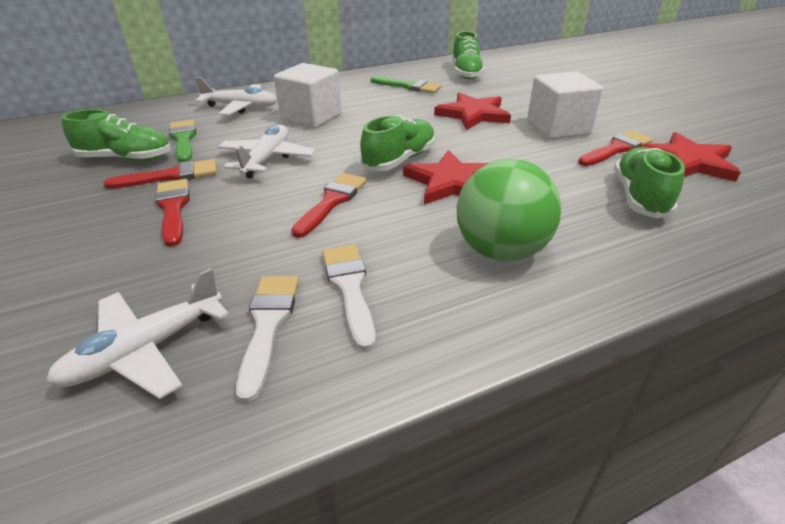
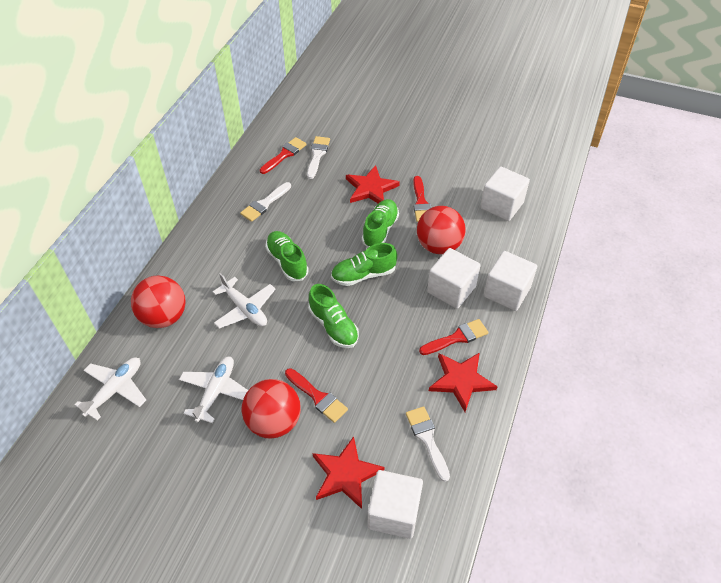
green ball: 1 -> 0
green brush: 2 -> 0
red ball: 0 -> 3
white brush: 2 -> 3
white cube: 2 -> 4

